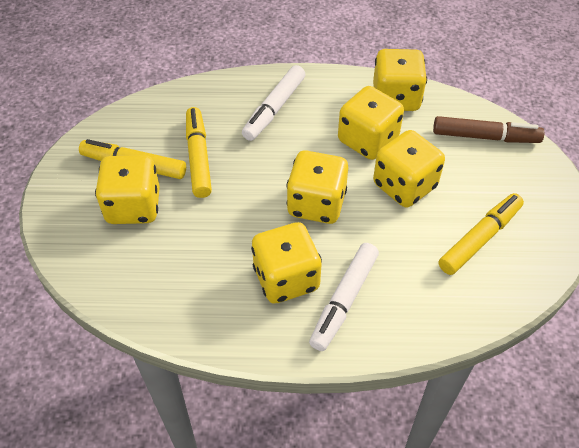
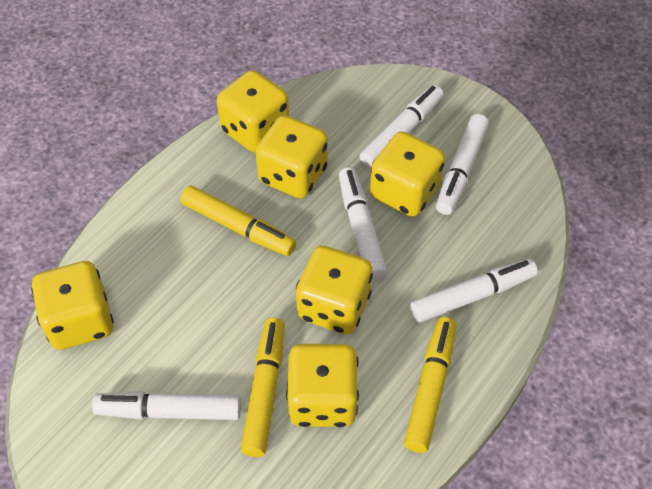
brown marker: 1 -> 0
white marker: 2 -> 5

